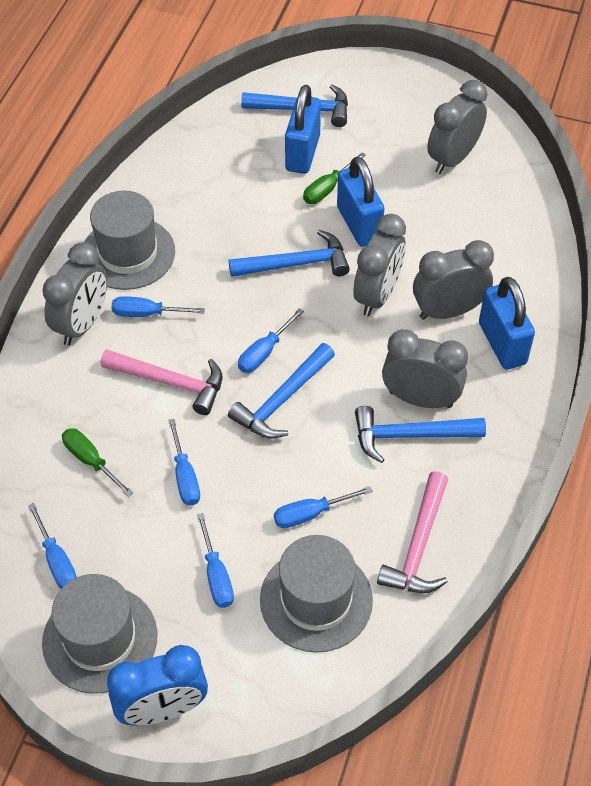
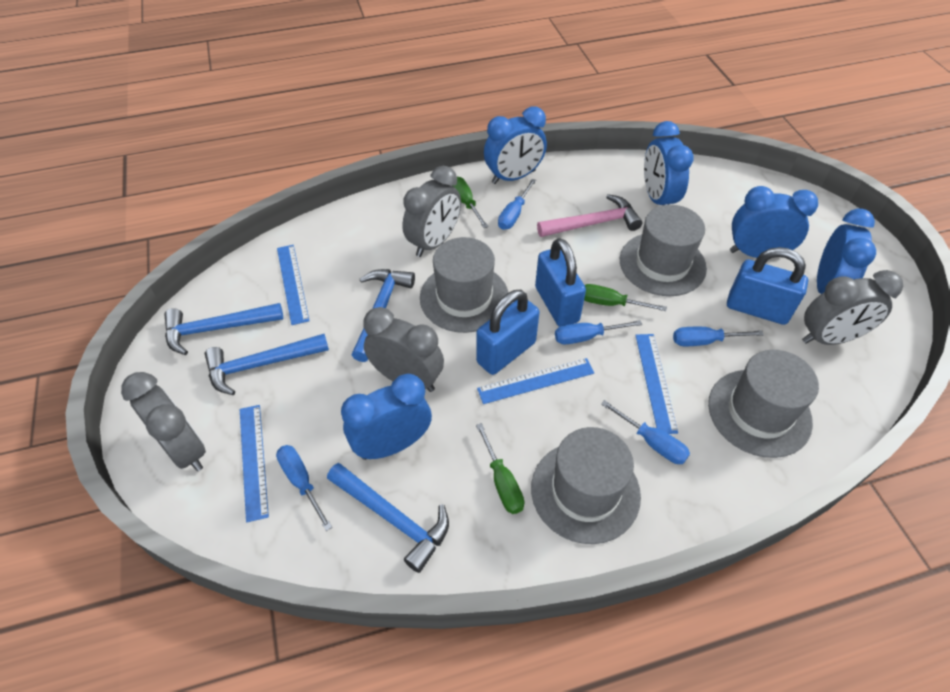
blue clock: 1 -> 5
blue ruler: 0 -> 4
blue screwdriver: 6 -> 5
green screwdriver: 2 -> 3
grey clock: 5 -> 4
grey hat: 3 -> 4
pink hammer: 2 -> 1

